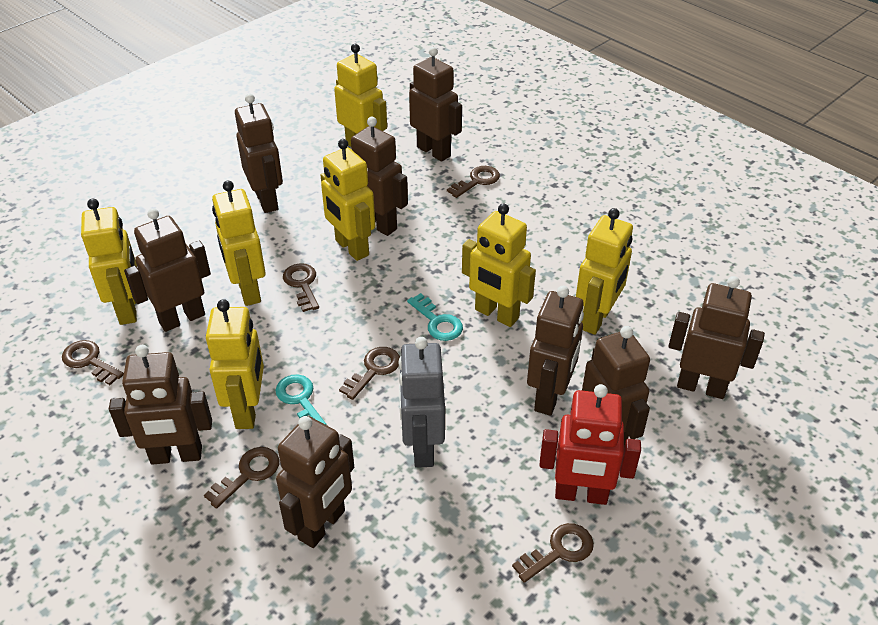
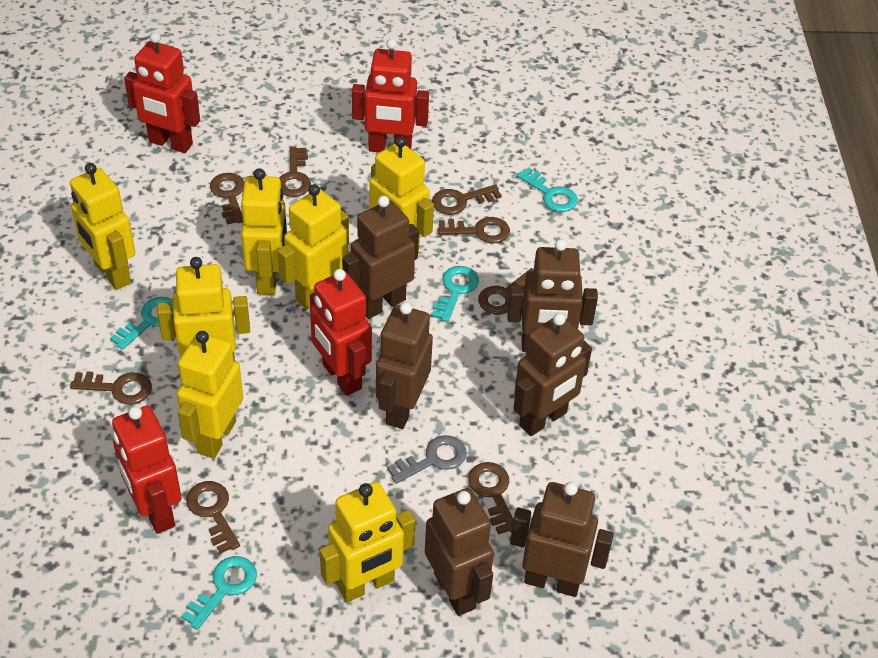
brown key: 6 -> 8
brown robot: 9 -> 6
grey key: 0 -> 1
grey robot: 1 -> 0
red robot: 1 -> 4
turquoise key: 2 -> 4

